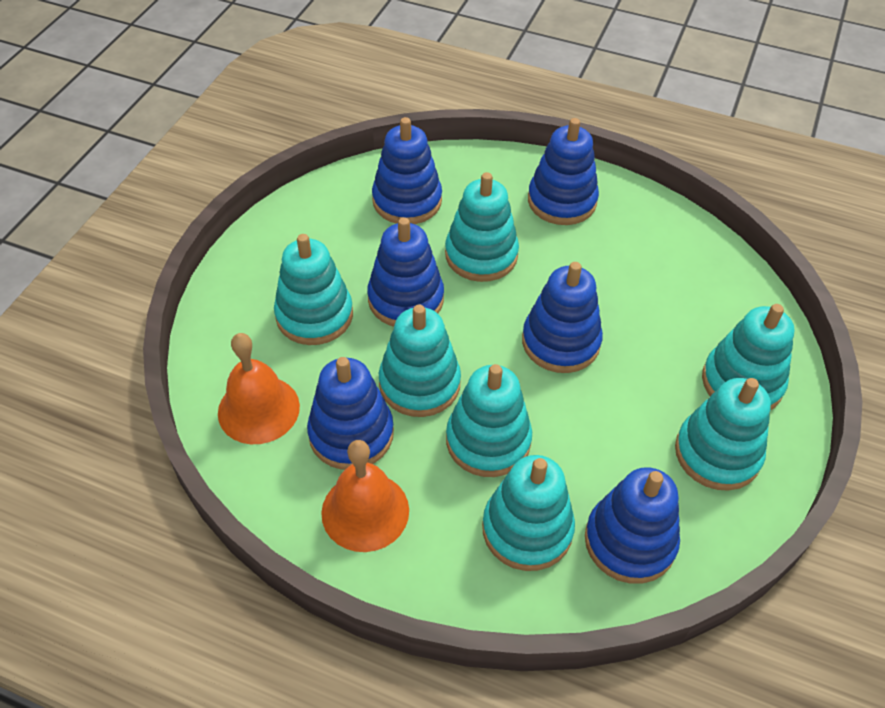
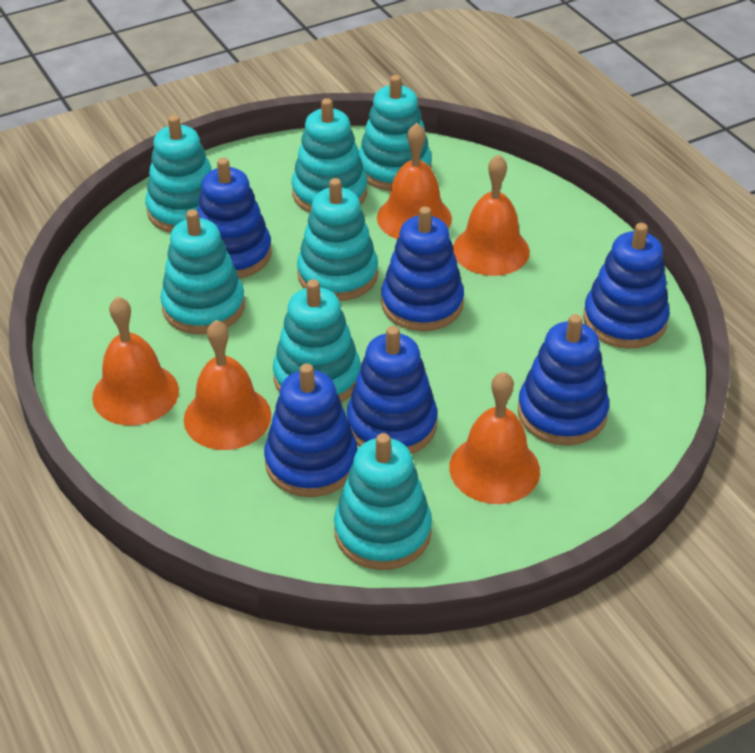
orange bell: 2 -> 5

